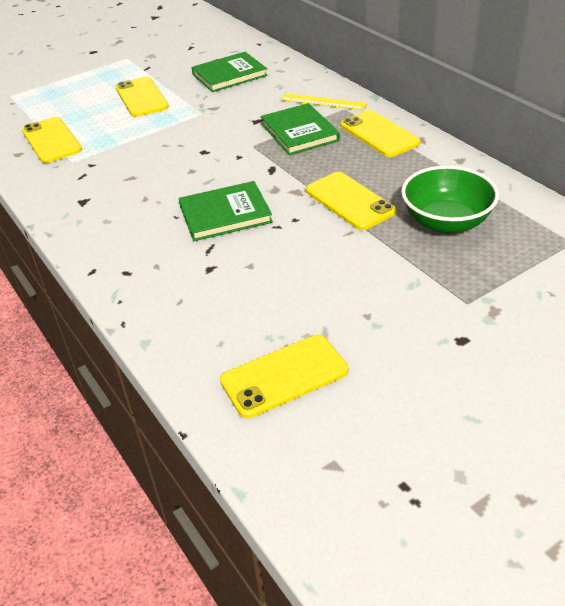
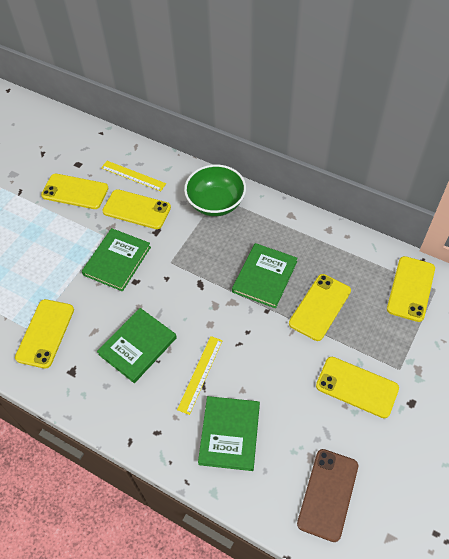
brown phone: 0 -> 1
green book: 3 -> 4
yellow phone: 5 -> 6
yellow ruler: 1 -> 2

